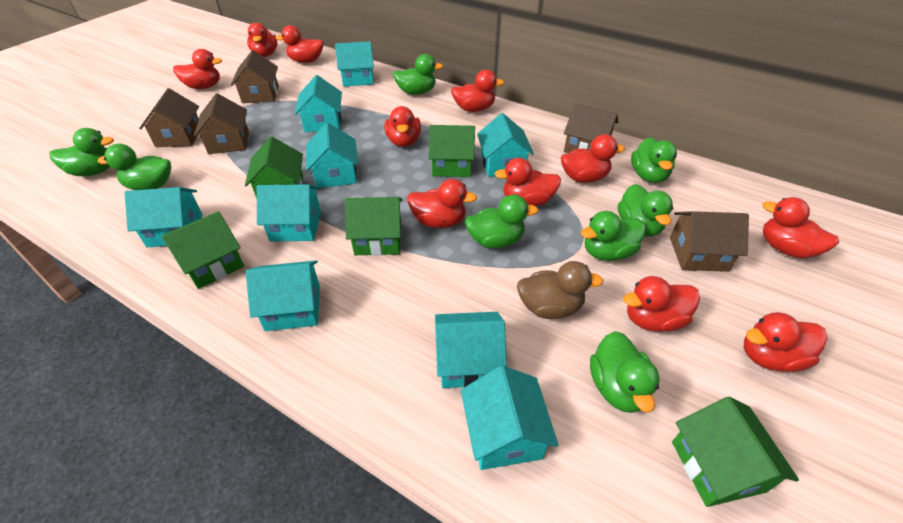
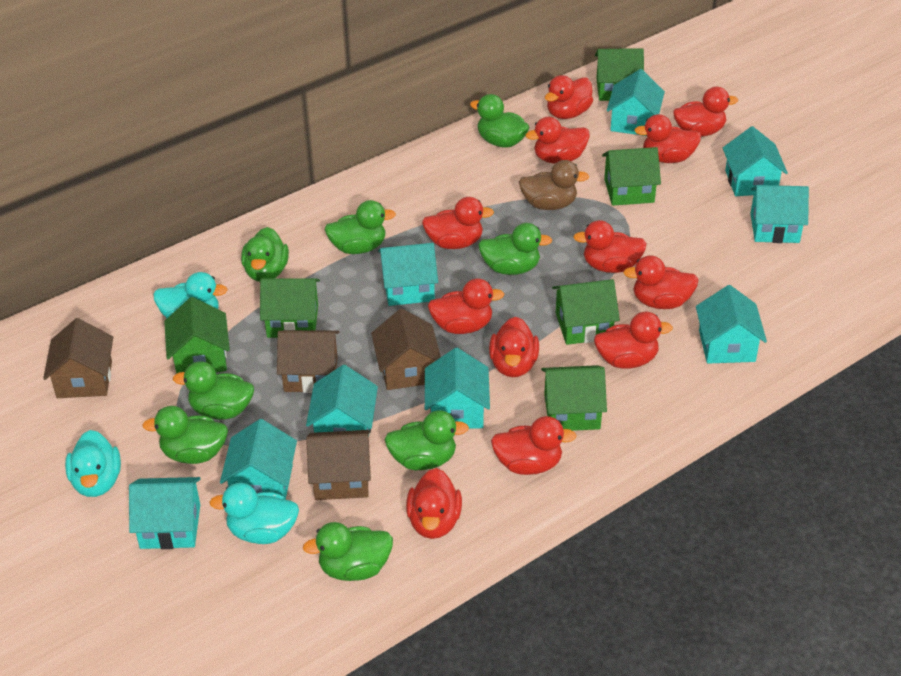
brown house: 5 -> 4
green house: 5 -> 6
red duck: 11 -> 12
turquoise duck: 0 -> 3

